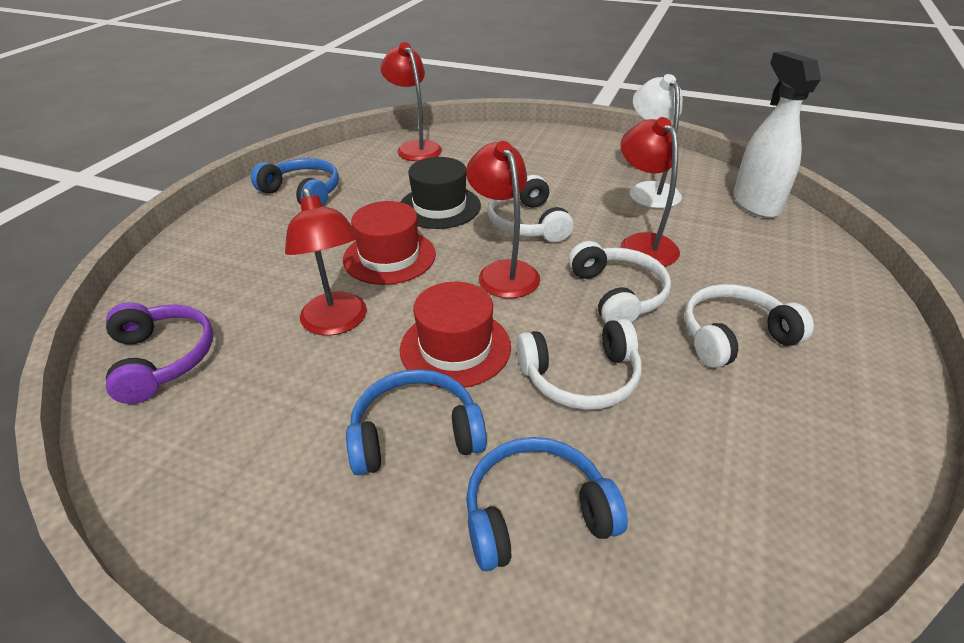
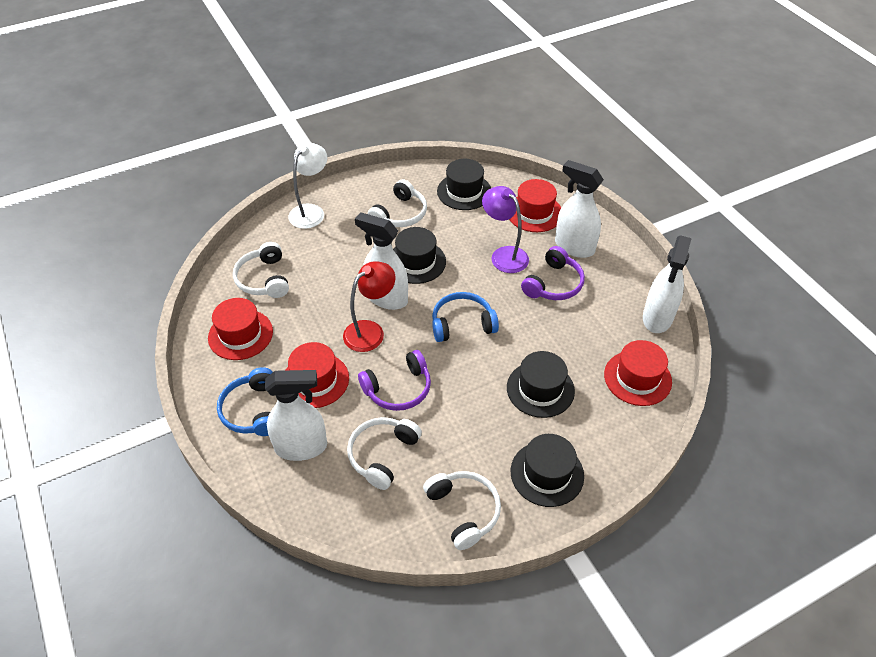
black hat: 1 -> 4
blue headphones: 3 -> 2
purple headphones: 1 -> 2
purple lamp: 0 -> 1
red hat: 2 -> 4
red lamp: 4 -> 1
white spray bottle: 1 -> 4

